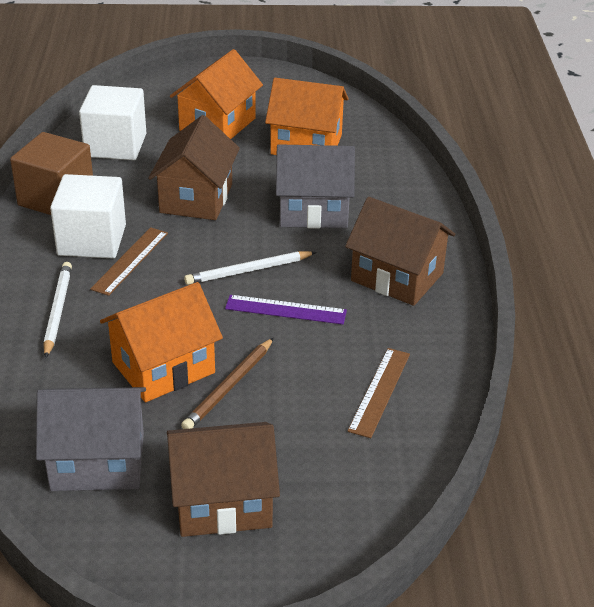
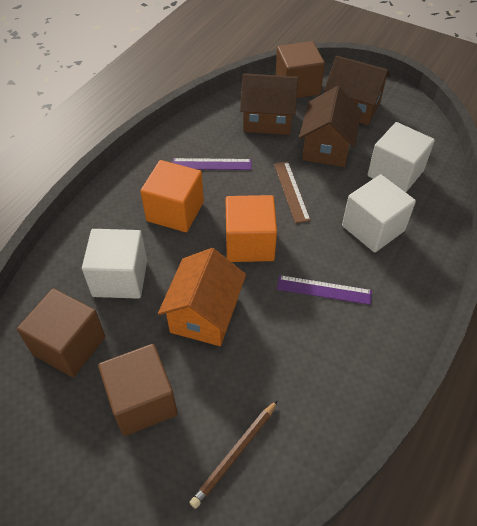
brown cube: 1 -> 3
brown ruler: 2 -> 1
grey house: 2 -> 0
orange cube: 0 -> 2
orange house: 3 -> 1
purple ruler: 1 -> 2
white cube: 2 -> 3
white pencil: 2 -> 0

